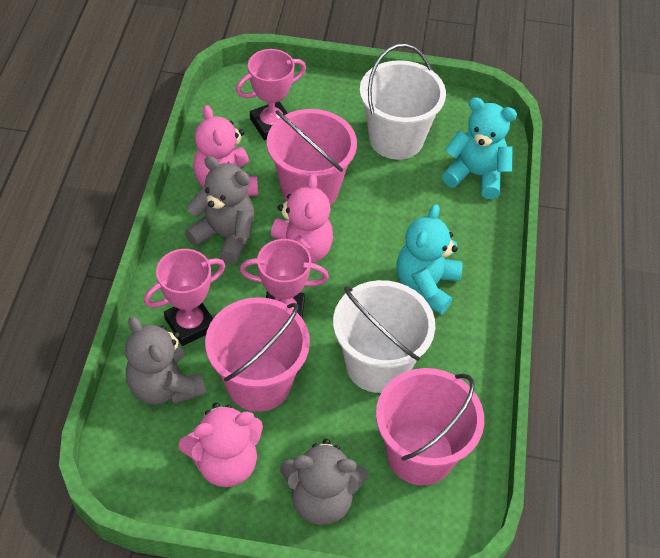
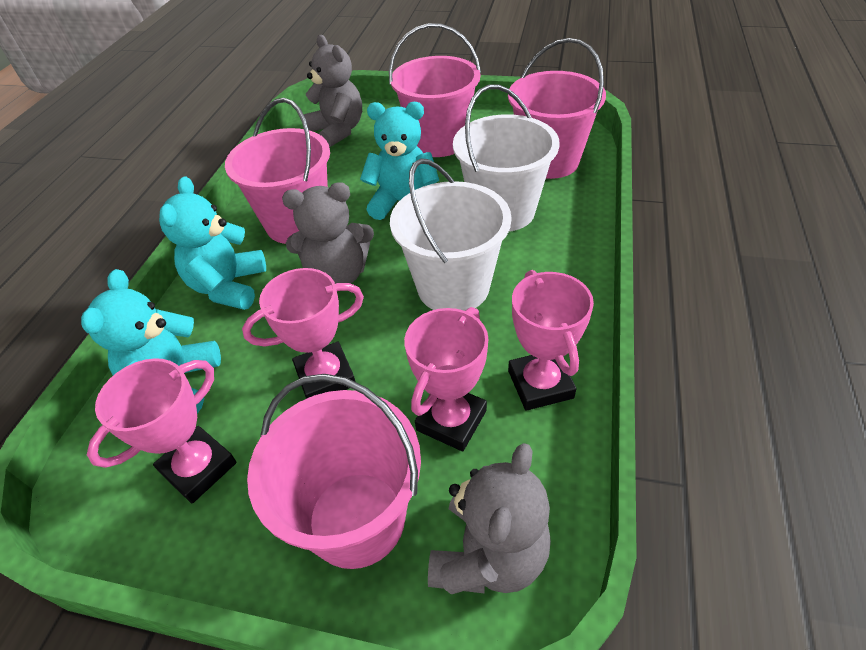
pink bucket: 3 -> 4
pink teddy bear: 3 -> 0
pink trophy: 3 -> 4
turquoise teddy bear: 2 -> 3

